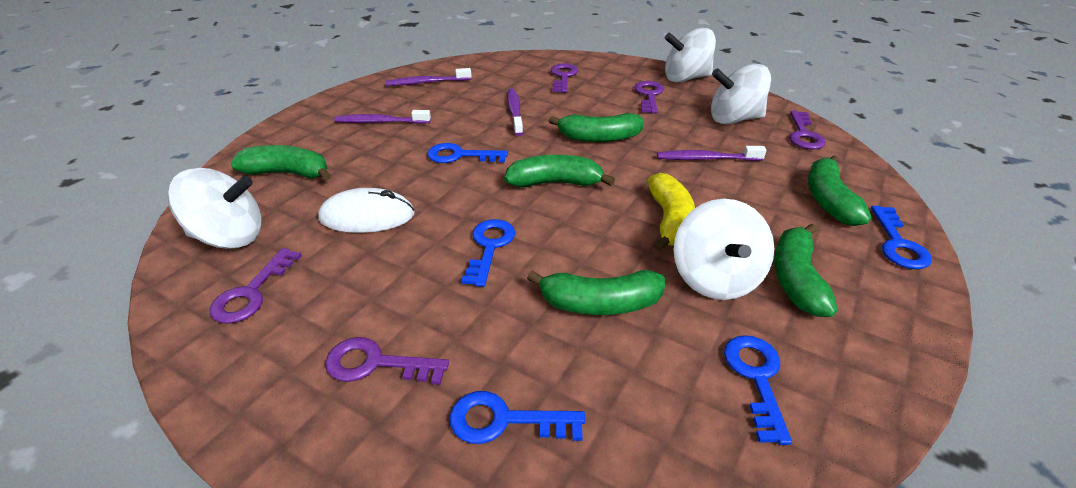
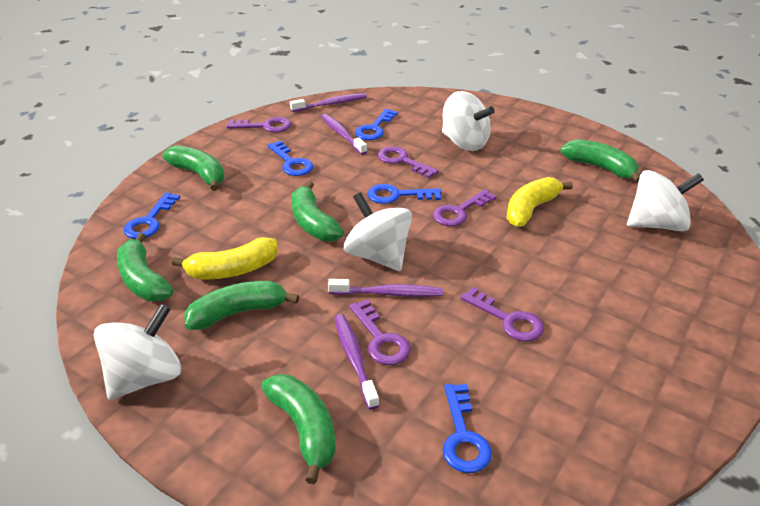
white mouse: 1 -> 0
yellow banana: 1 -> 2

